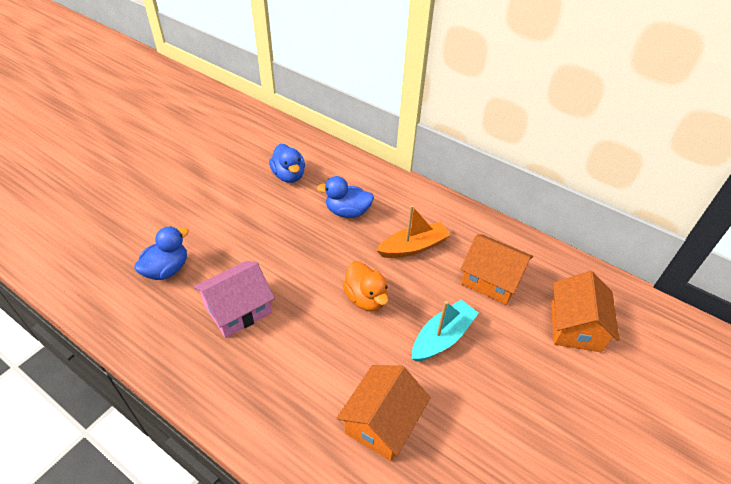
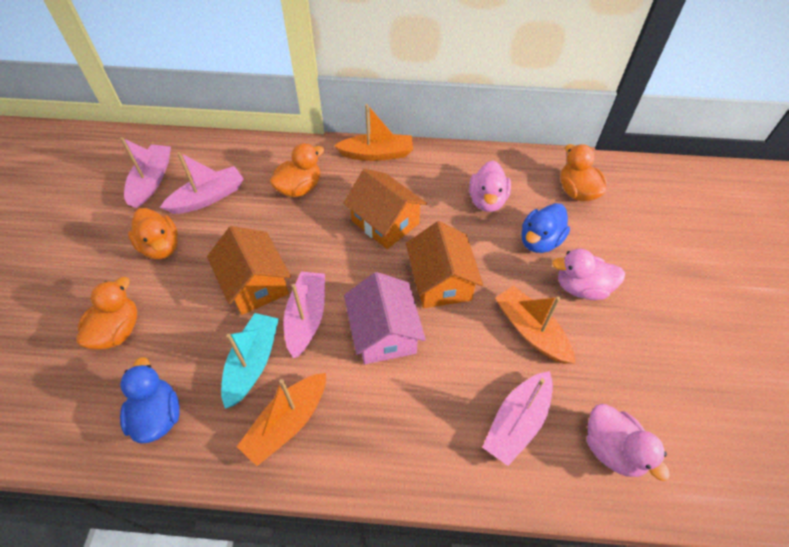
blue duck: 3 -> 2
orange boat: 1 -> 3
orange duck: 1 -> 4
pink boat: 0 -> 4
pink duck: 0 -> 3

